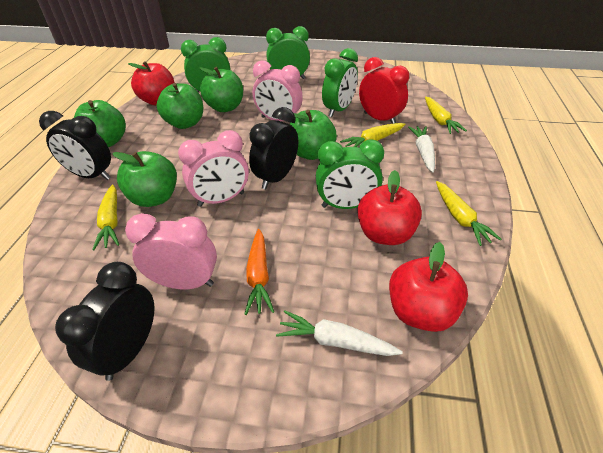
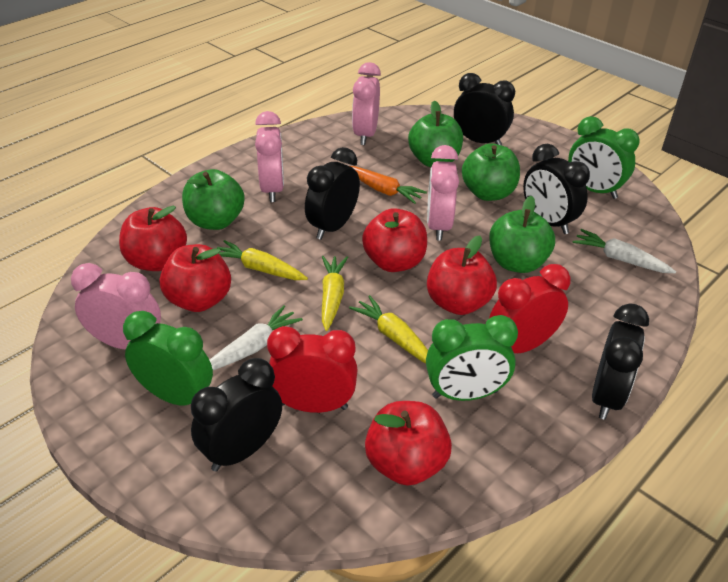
black clock: 3 -> 5
green apple: 5 -> 4
green clock: 4 -> 3
pink clock: 3 -> 4
red apple: 3 -> 5
red clock: 1 -> 2
yellow carrot: 4 -> 3

